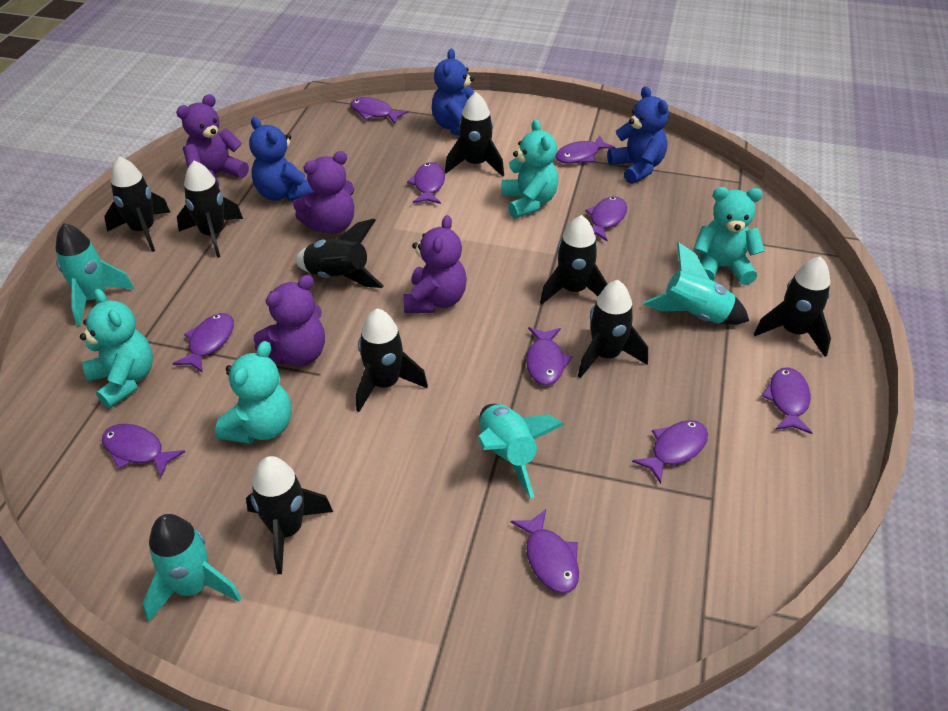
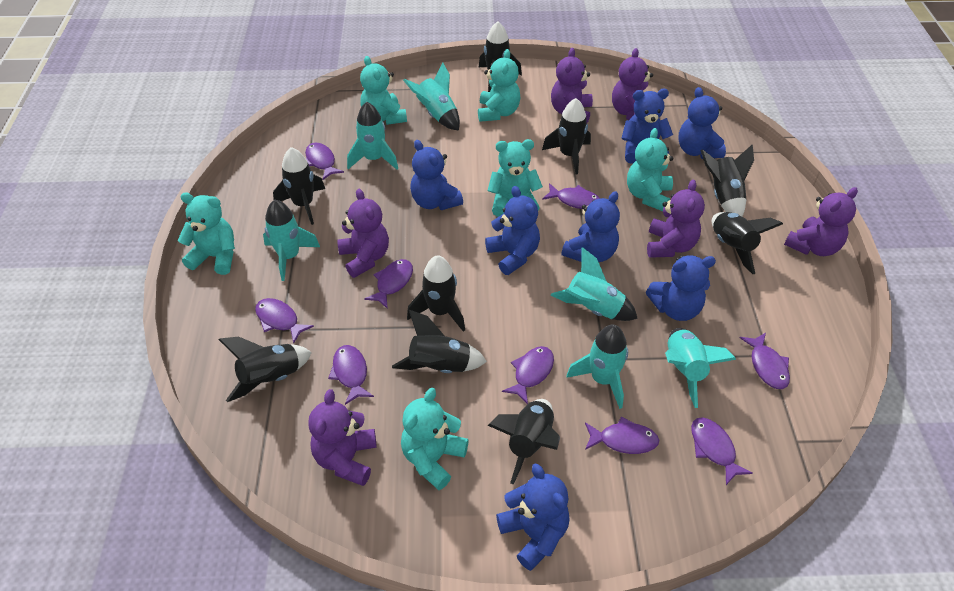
blue teddy bear: 3 -> 7
purple fish: 10 -> 9
purple teddy bear: 4 -> 6
turquoise rocket: 4 -> 6
turquoise teddy bear: 4 -> 6

